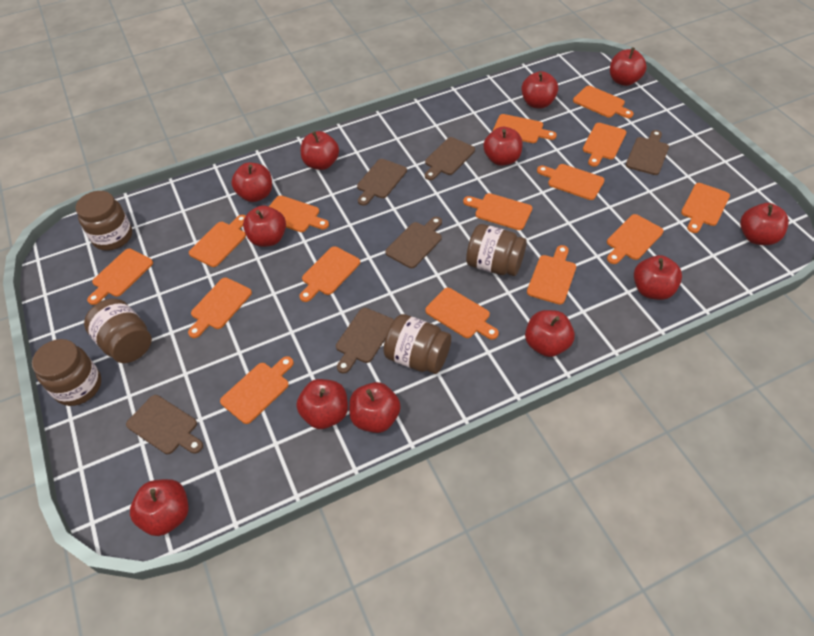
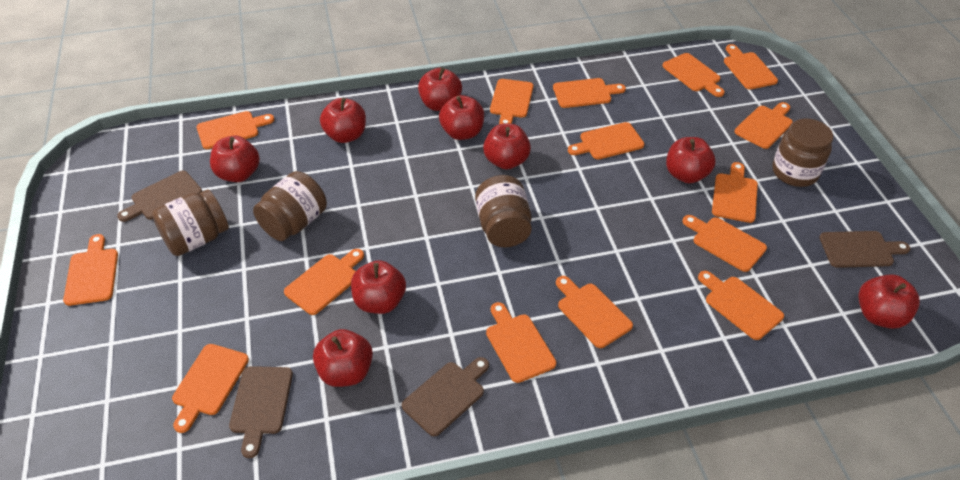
brown cutting board: 6 -> 4
brown jar: 5 -> 4
red apple: 12 -> 9

